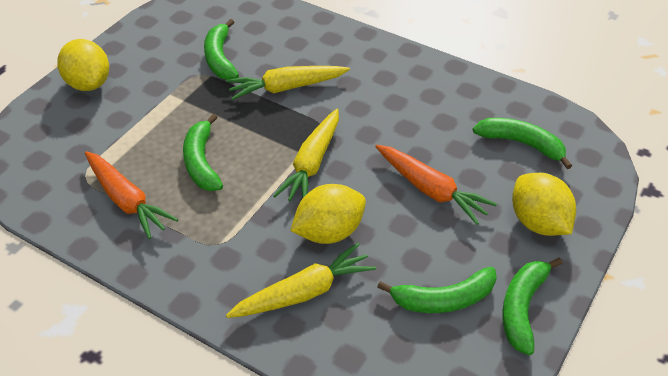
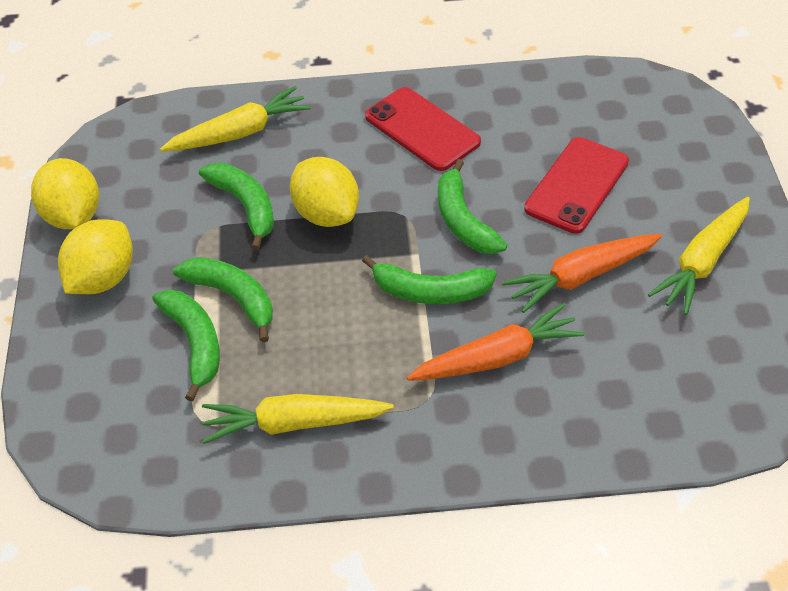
red phone: 0 -> 2

